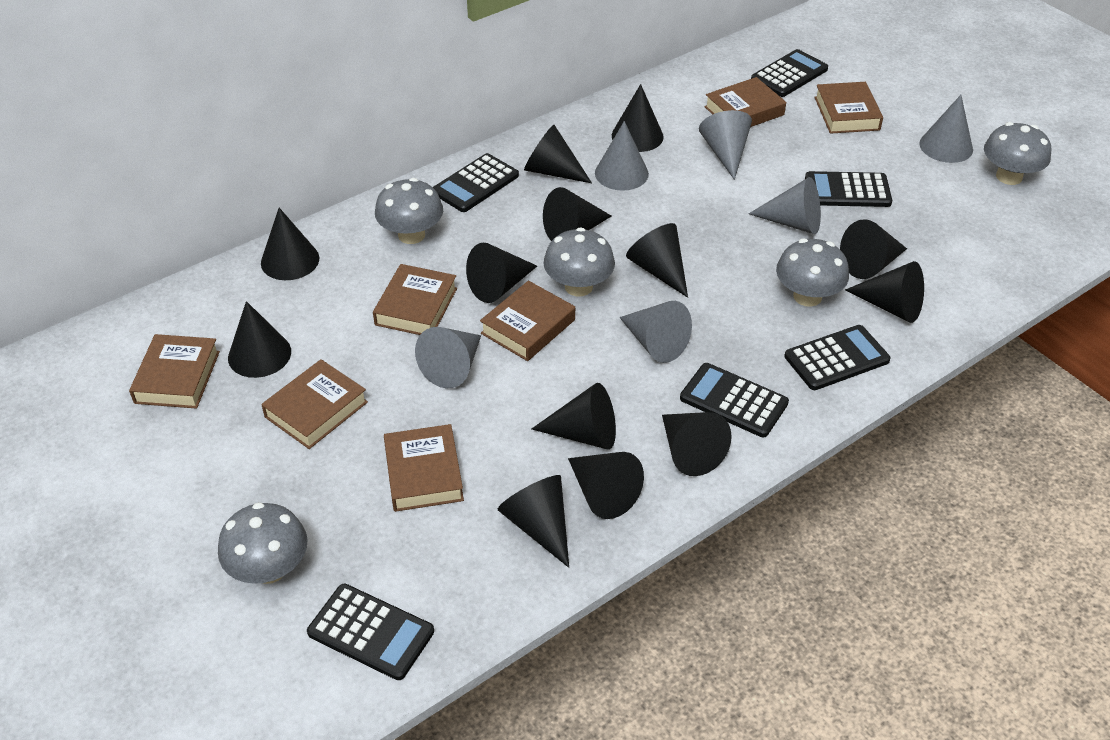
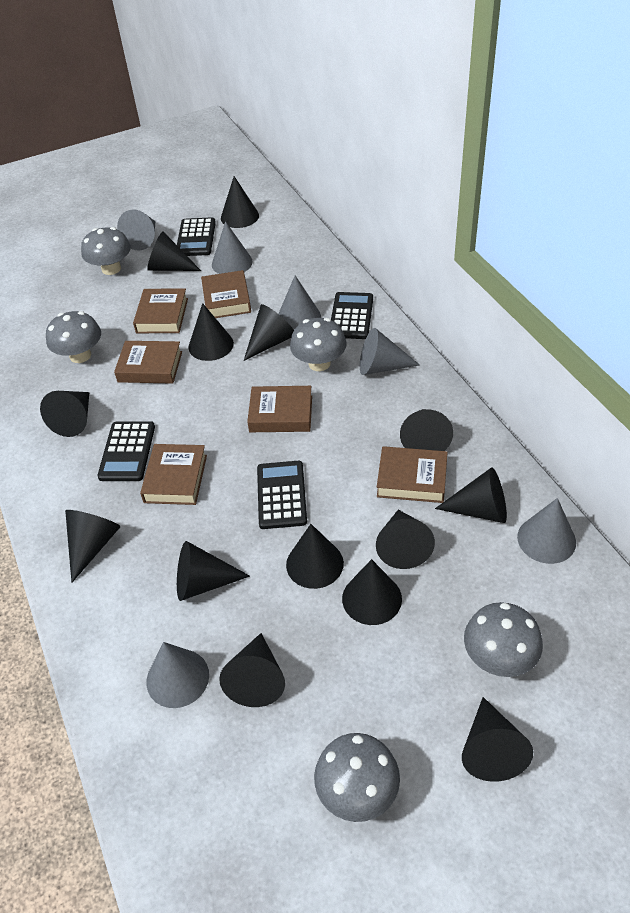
black calculator: 6 -> 4
black cone: 13 -> 14
brown book: 7 -> 6

